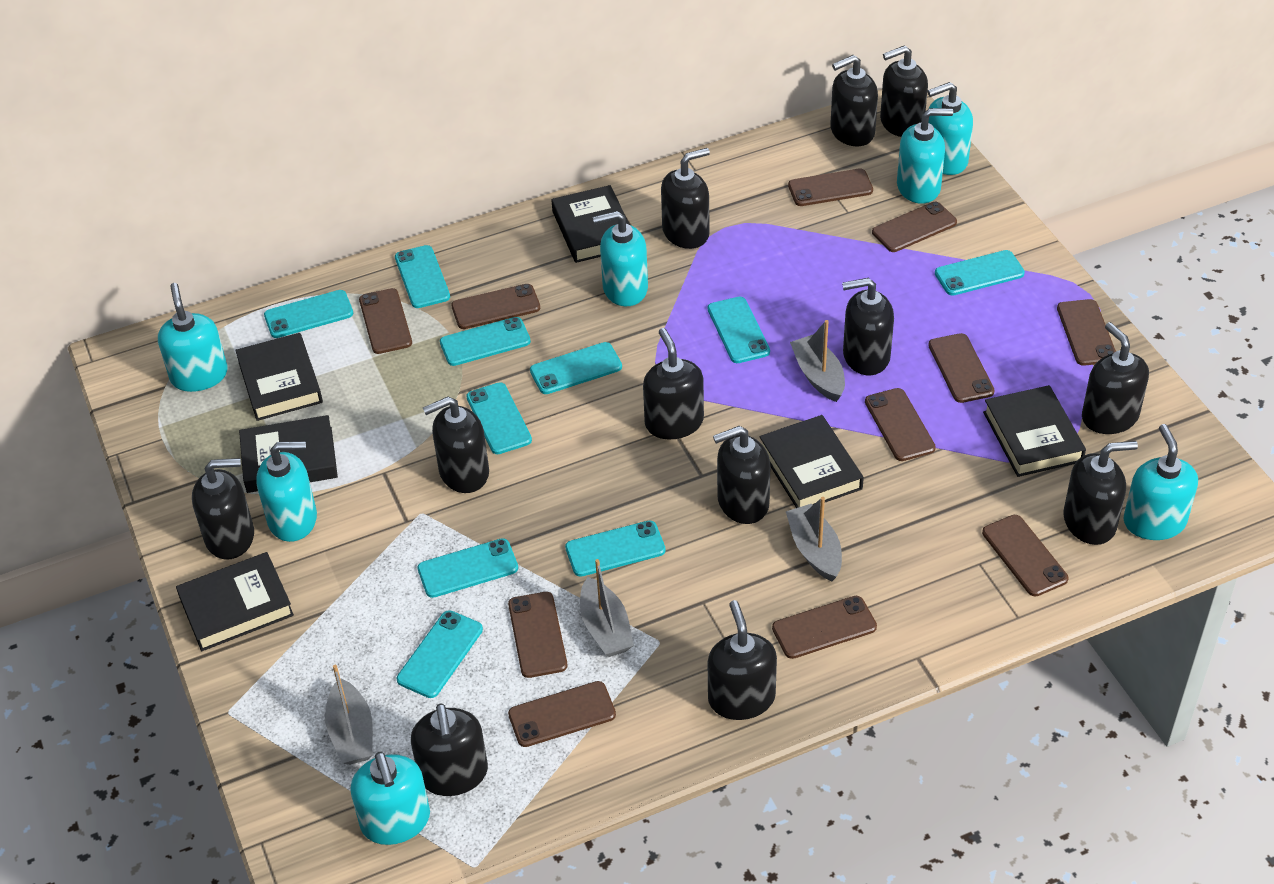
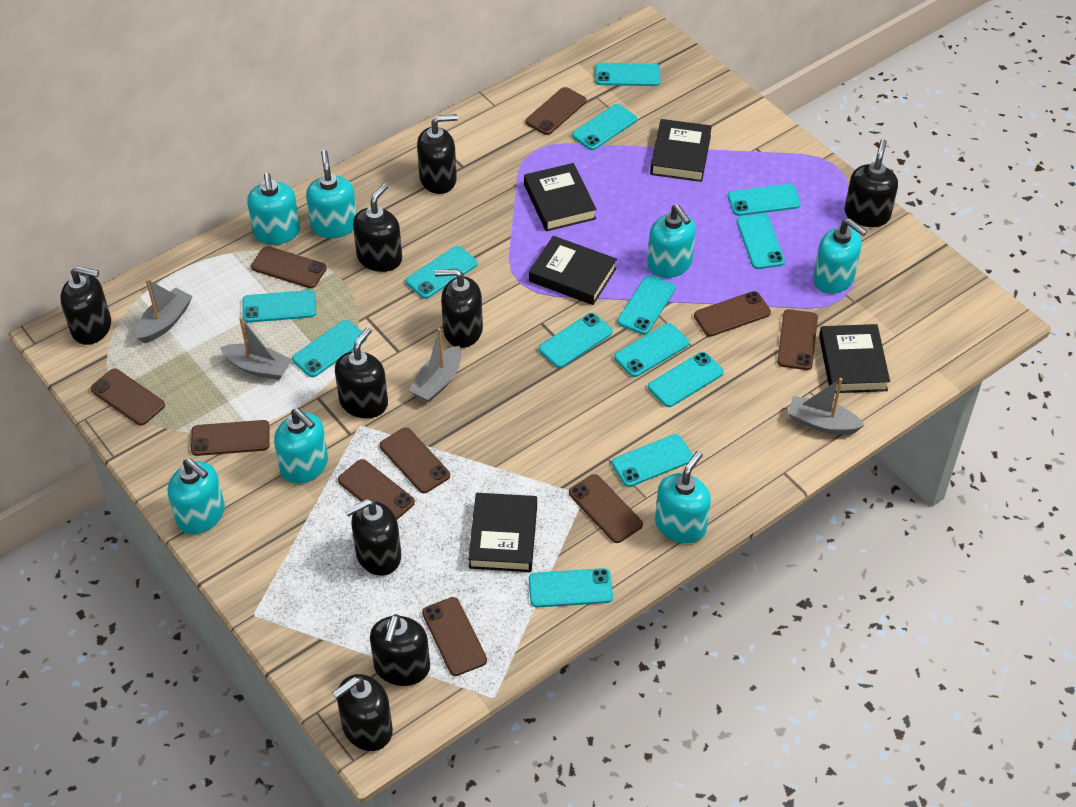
black book: 6 -> 5
black soap dispenser: 12 -> 9
brown phone: 11 -> 10
turquoise phone: 10 -> 13

